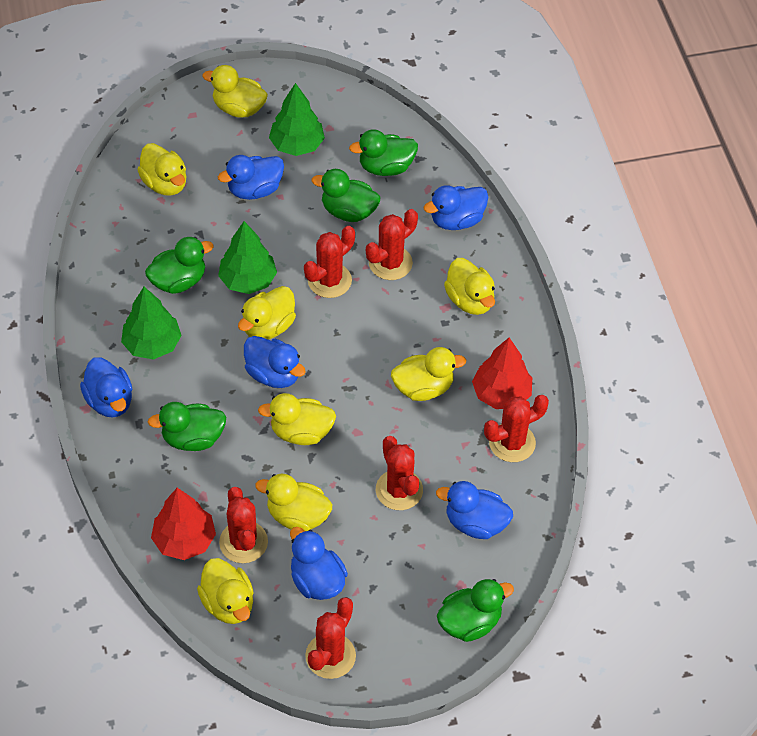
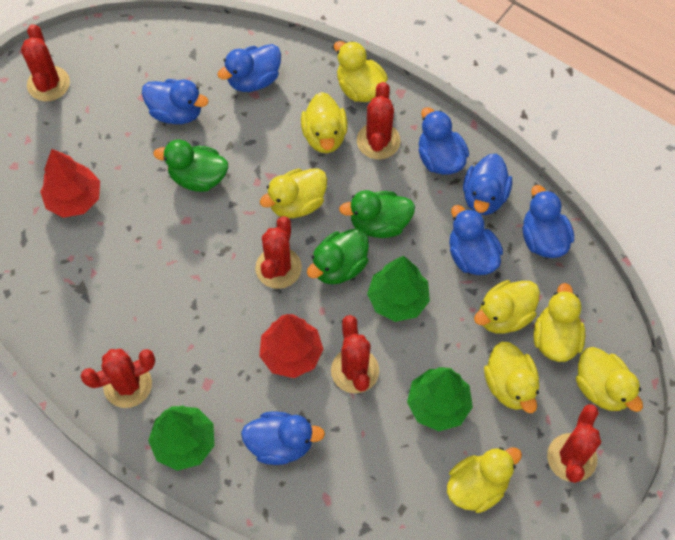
blue duck: 6 -> 7
green duck: 5 -> 3

